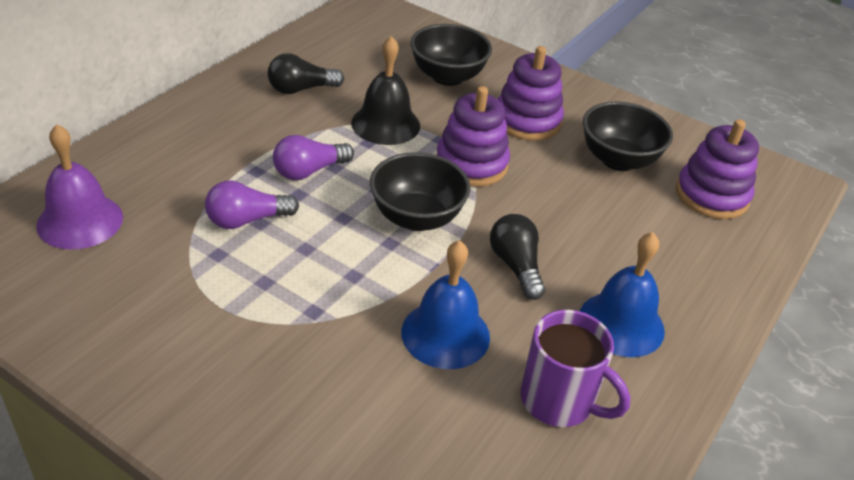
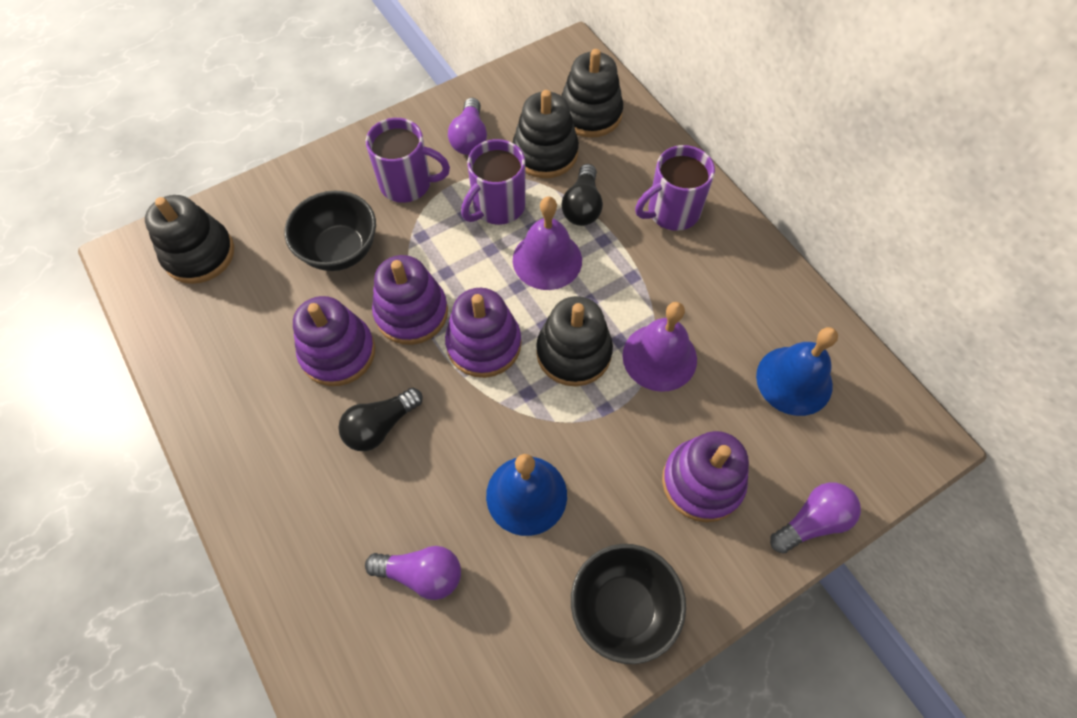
black bell: 1 -> 0
black bowl: 3 -> 2
black stacking toy: 0 -> 4
purple bell: 1 -> 2
purple light bulb: 2 -> 3
purple mug: 1 -> 3
purple stacking toy: 3 -> 4

